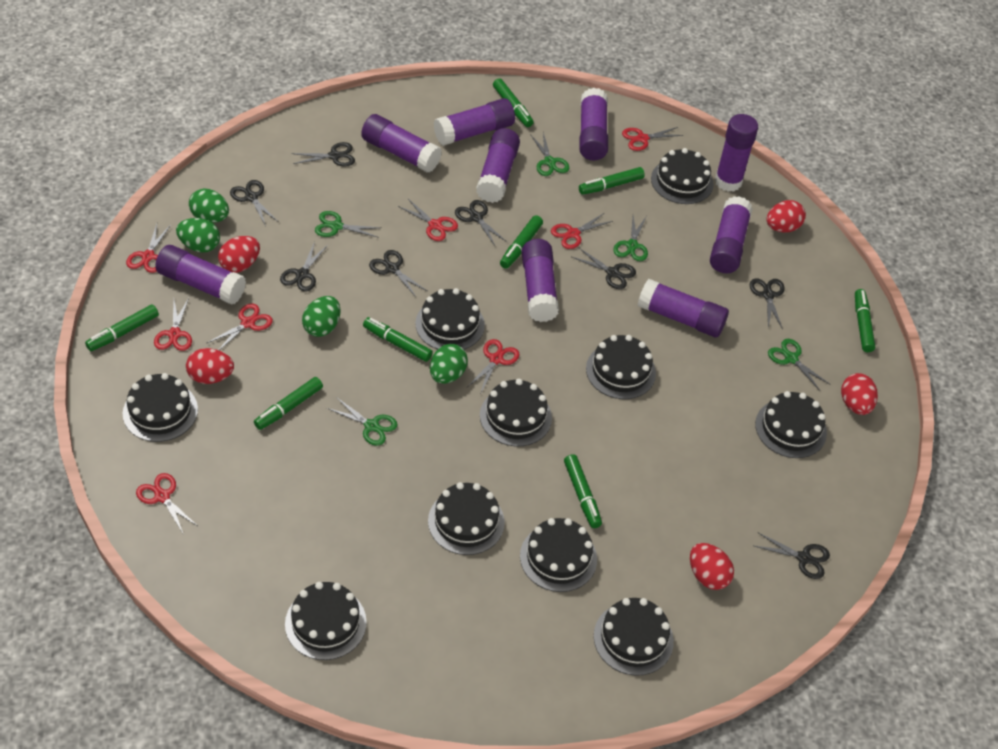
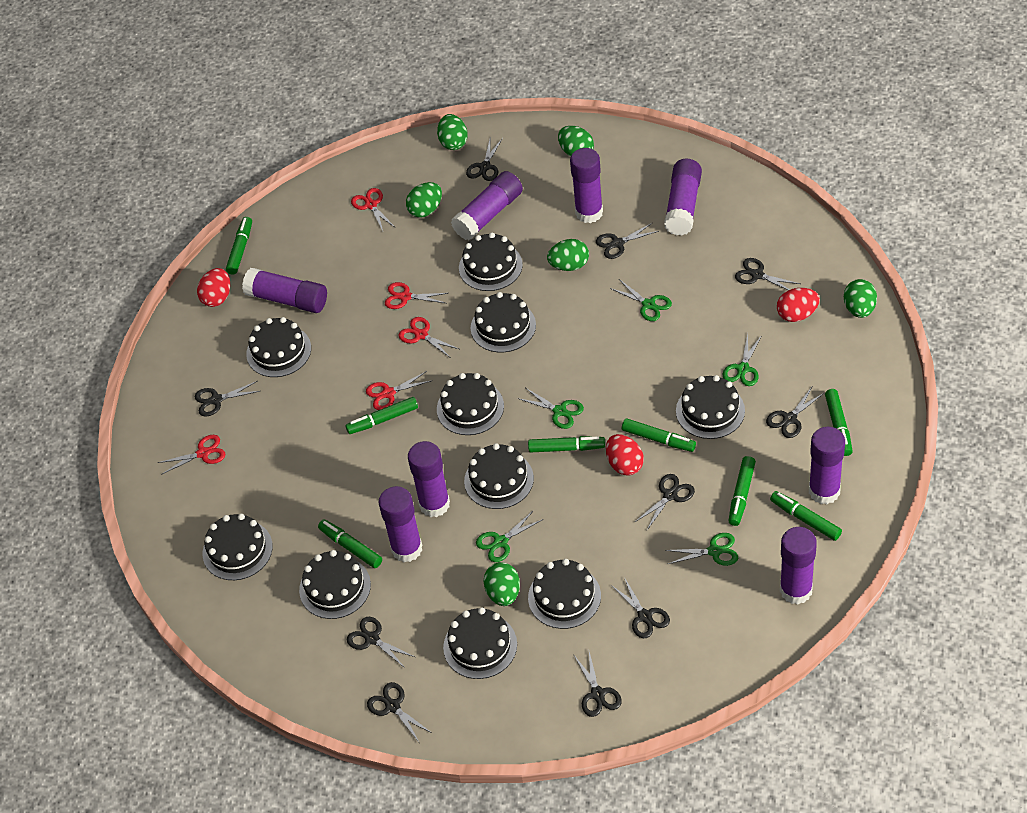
black scissors: 8 -> 10
green egg: 4 -> 6
purple glue stick: 9 -> 8
red egg: 5 -> 3
red scissors: 8 -> 5

